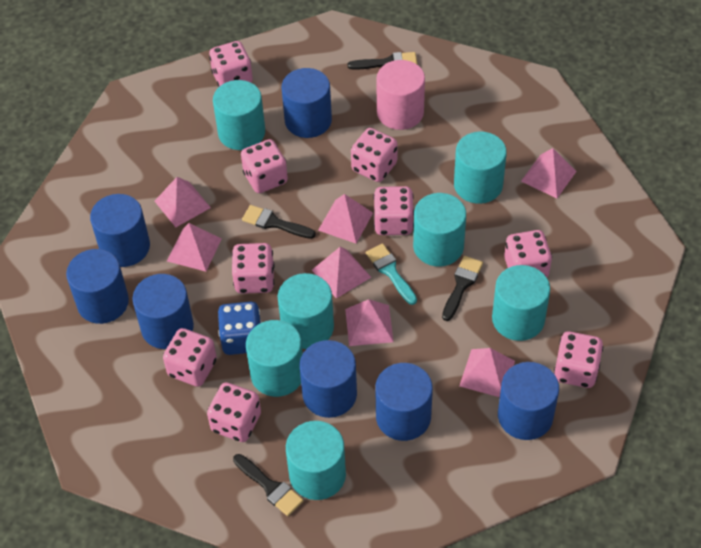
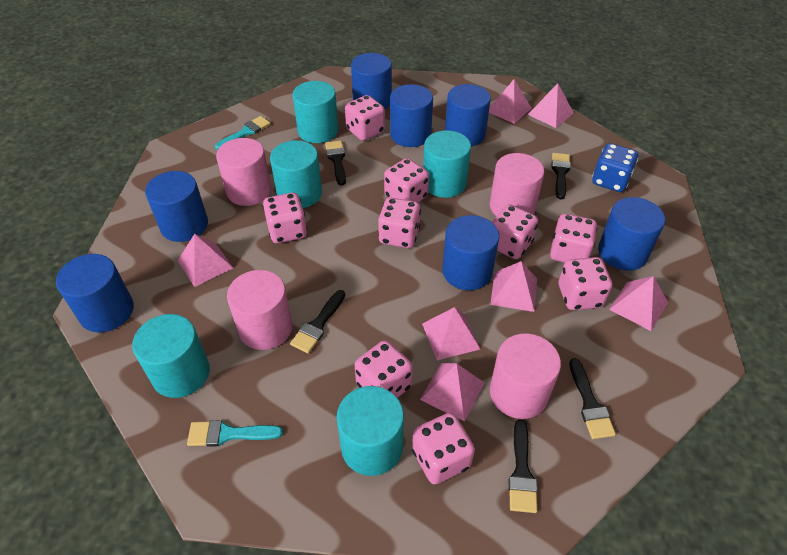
black brush: 4 -> 5
pink cylinder: 1 -> 4
turquoise brush: 1 -> 2
turquoise cylinder: 7 -> 5

